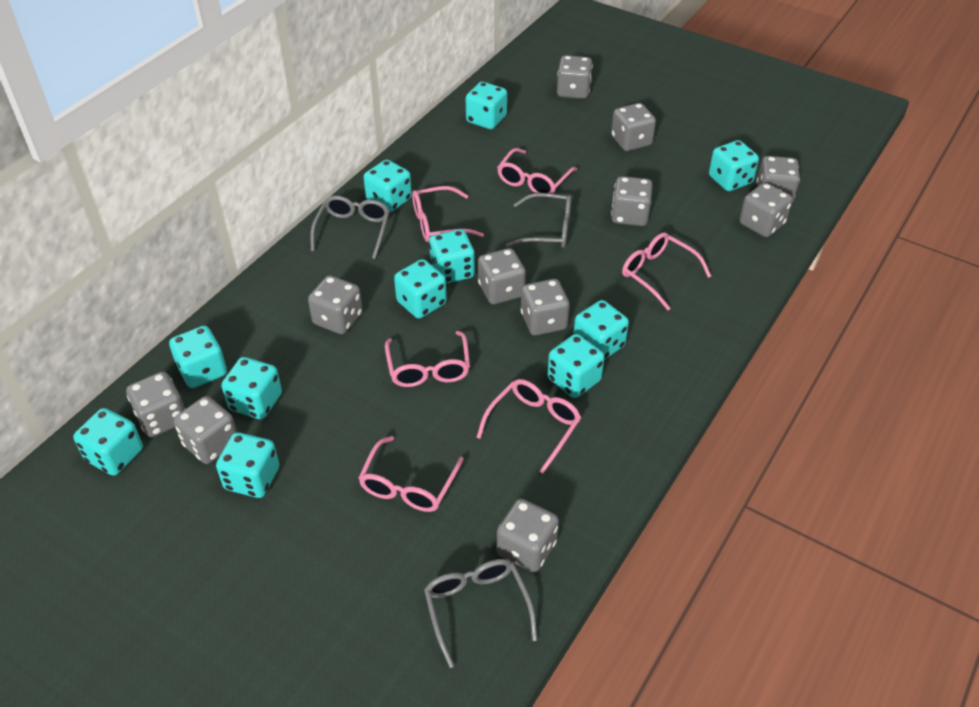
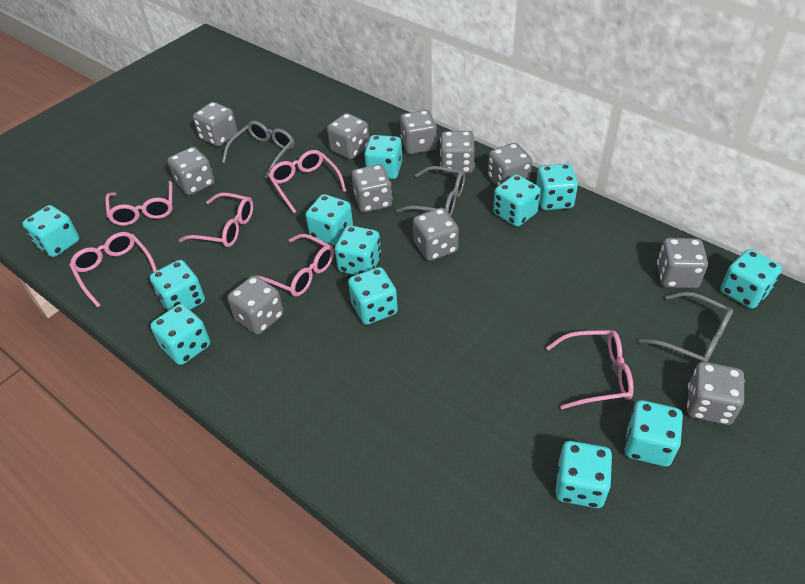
turquoise dice: 11 -> 12

